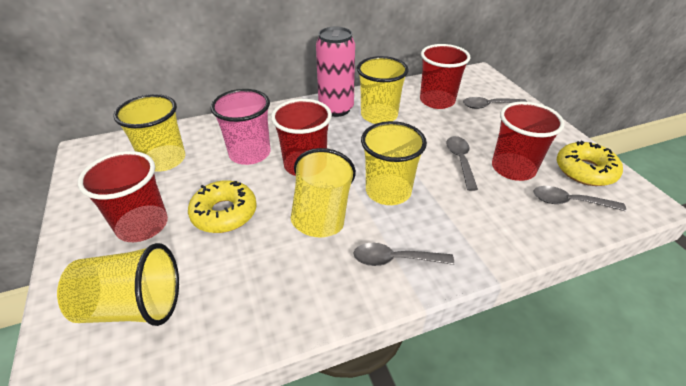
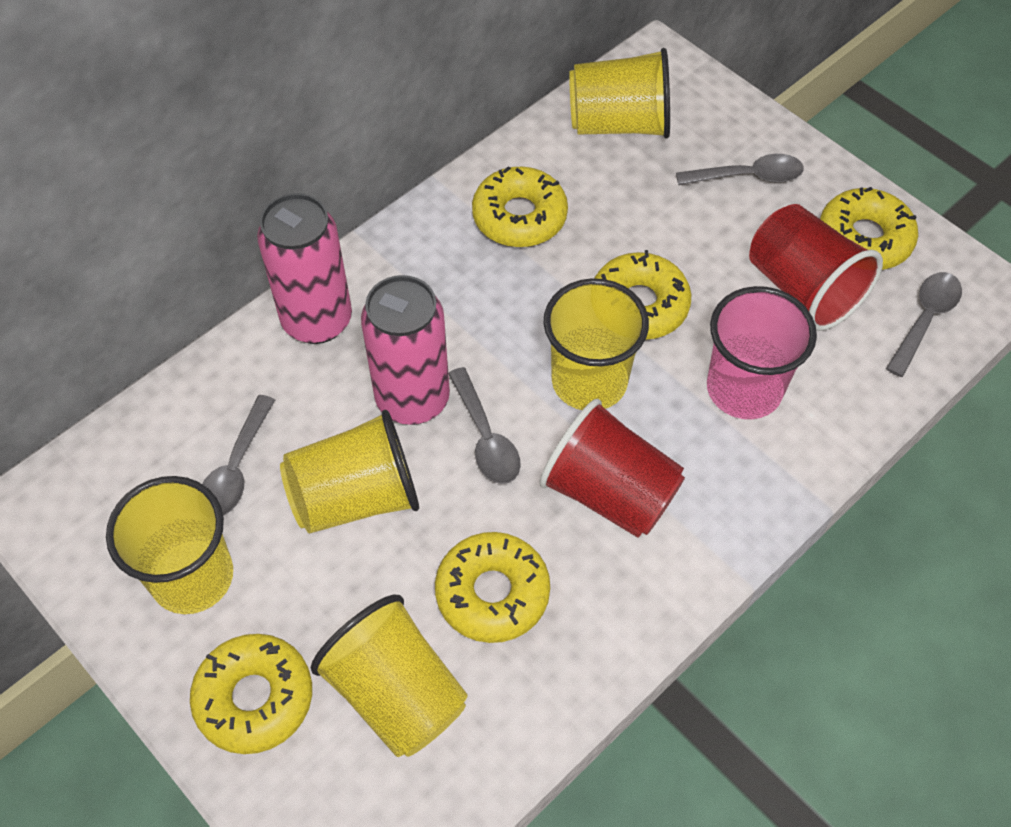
pink can: 1 -> 2
red cup: 4 -> 2
yellow donut: 2 -> 5

